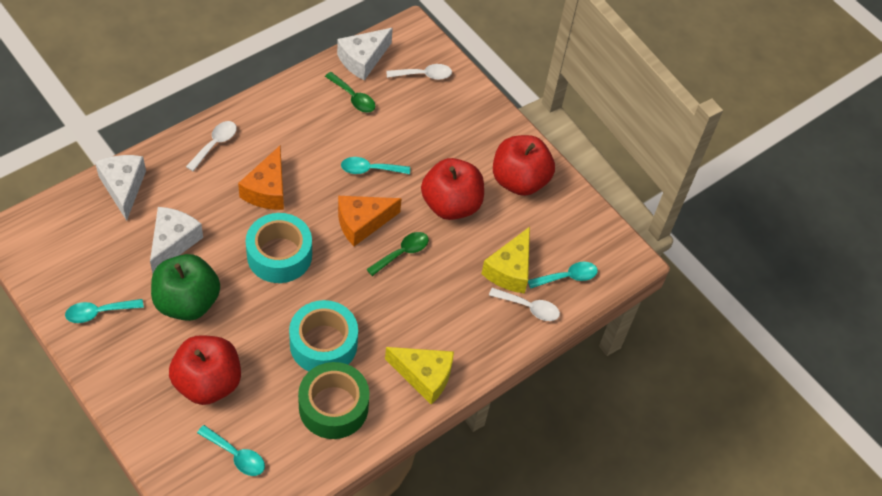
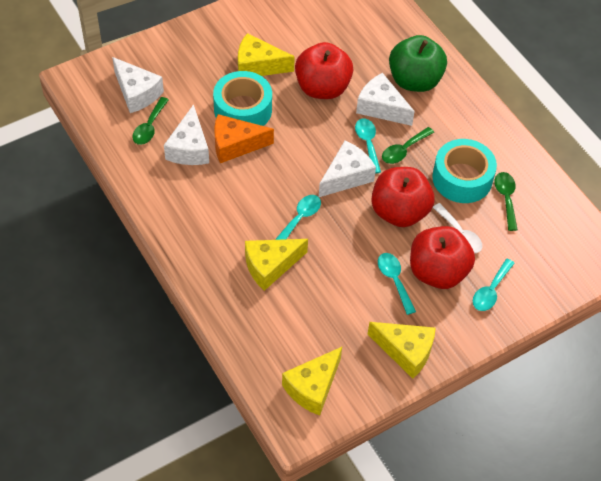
green spoon: 2 -> 3
green tape: 1 -> 0
orange cheese: 2 -> 1
white cheese: 3 -> 4
white spoon: 3 -> 1
yellow cheese: 2 -> 4

